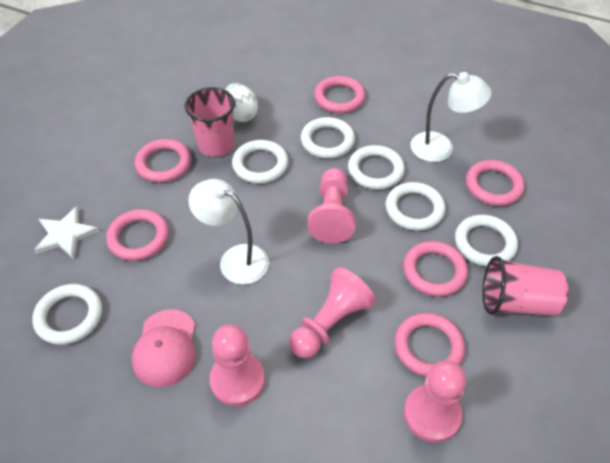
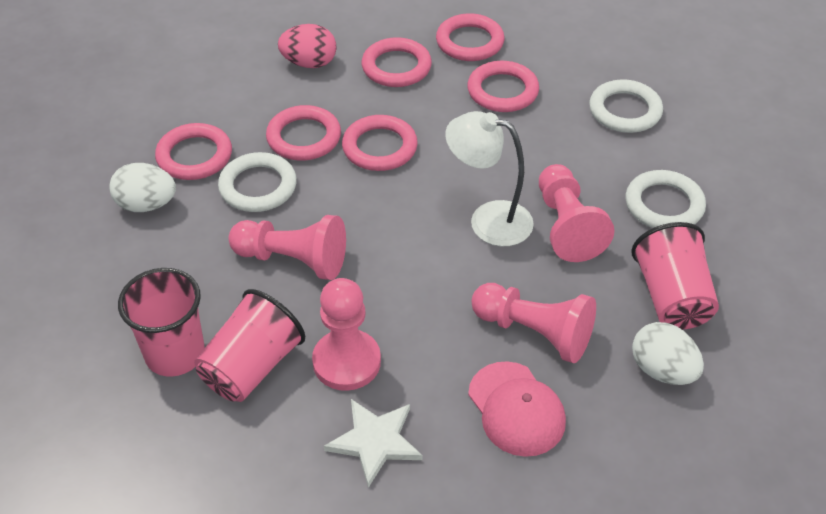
pink cup: 2 -> 3
pink egg: 0 -> 1
white egg: 1 -> 2
white lamp: 2 -> 1
white ring: 6 -> 3

